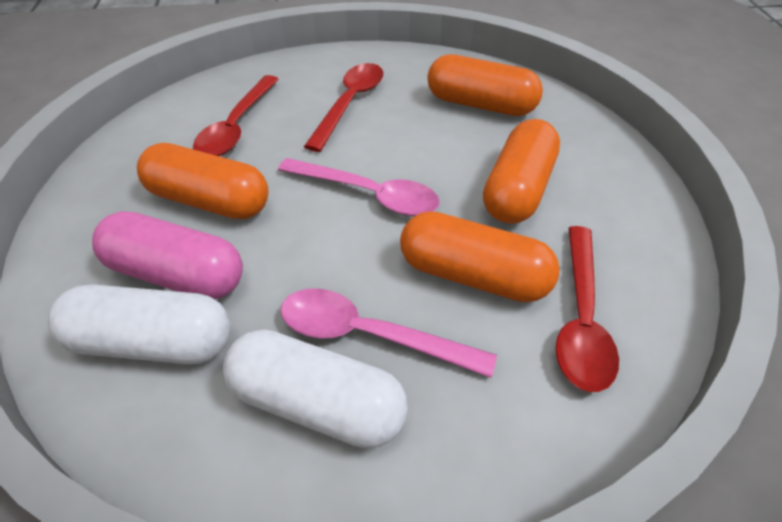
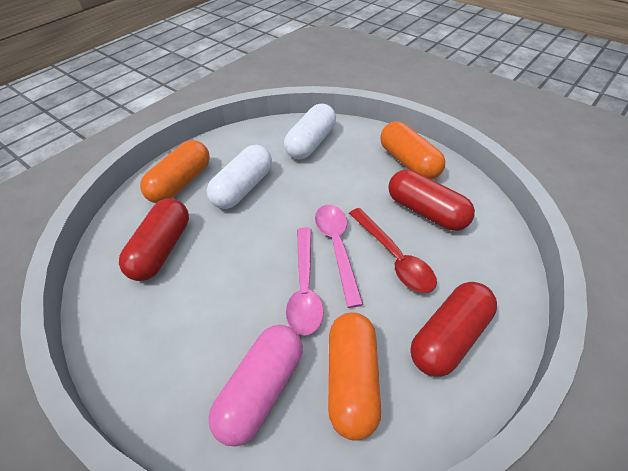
orange capsule: 4 -> 3
red capsule: 0 -> 3
red spoon: 3 -> 1

